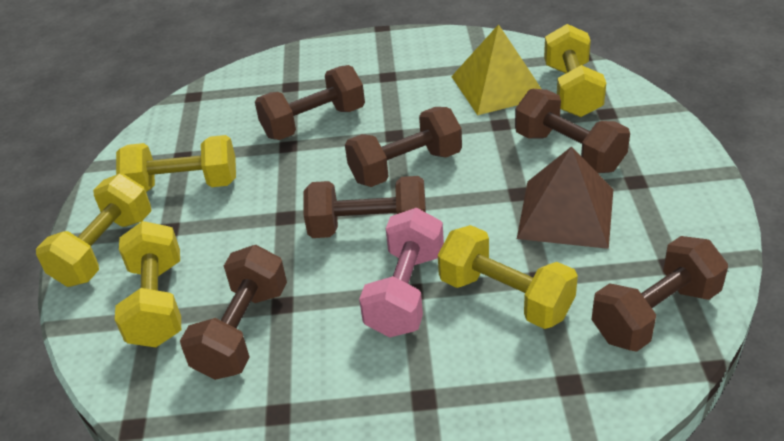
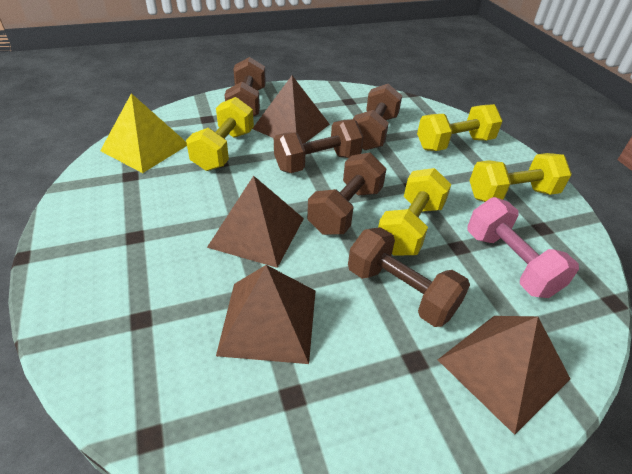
brown dumbbell: 6 -> 5
brown pyramid: 1 -> 4
yellow dumbbell: 5 -> 4

